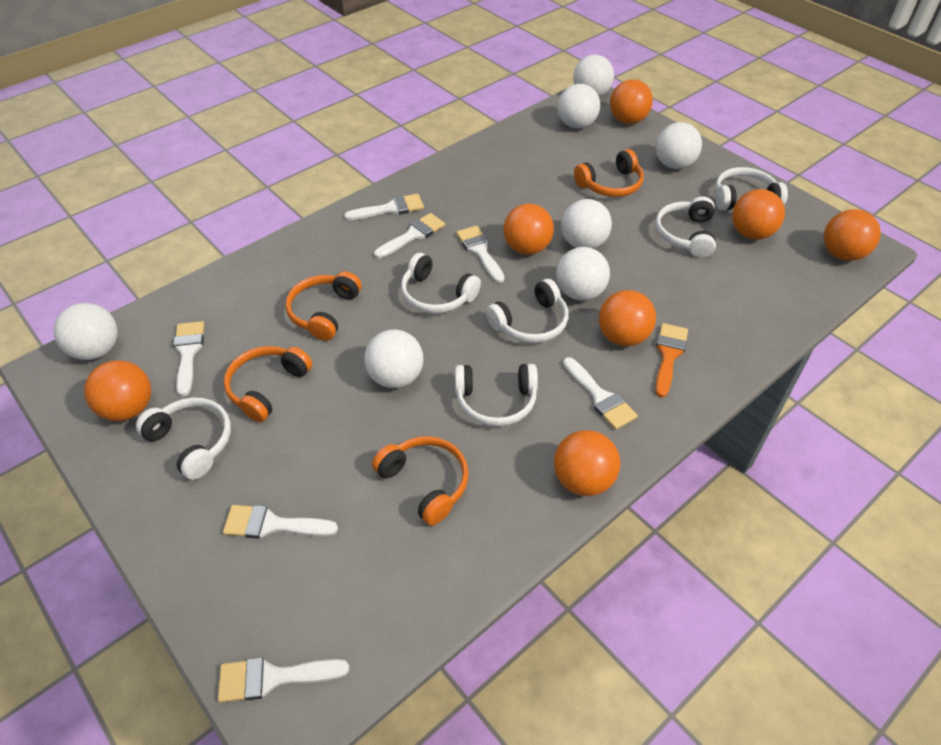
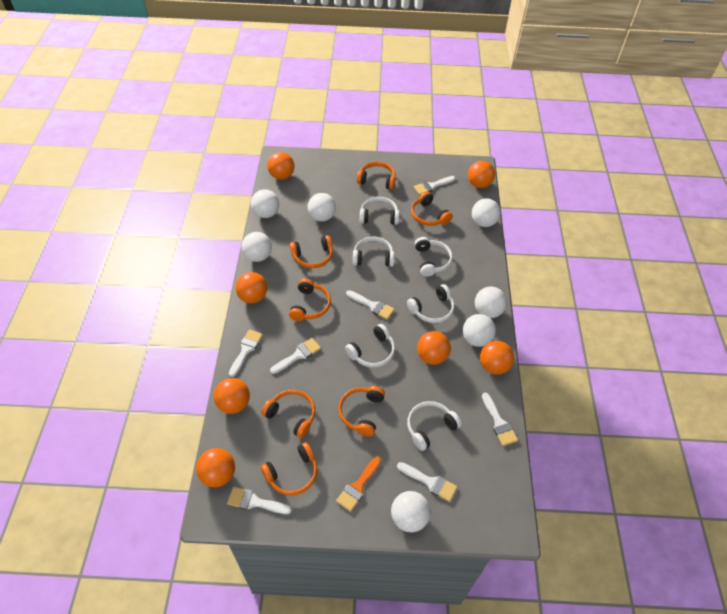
orange headphones: 4 -> 7

